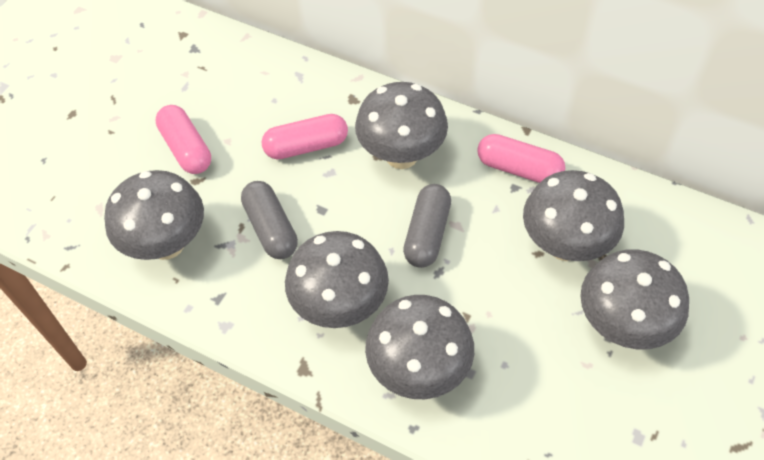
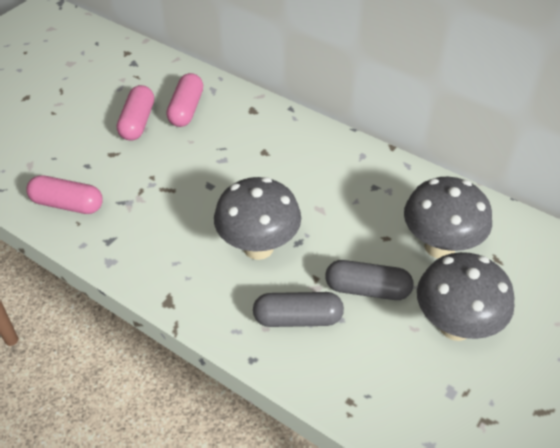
grey mushroom: 6 -> 3

